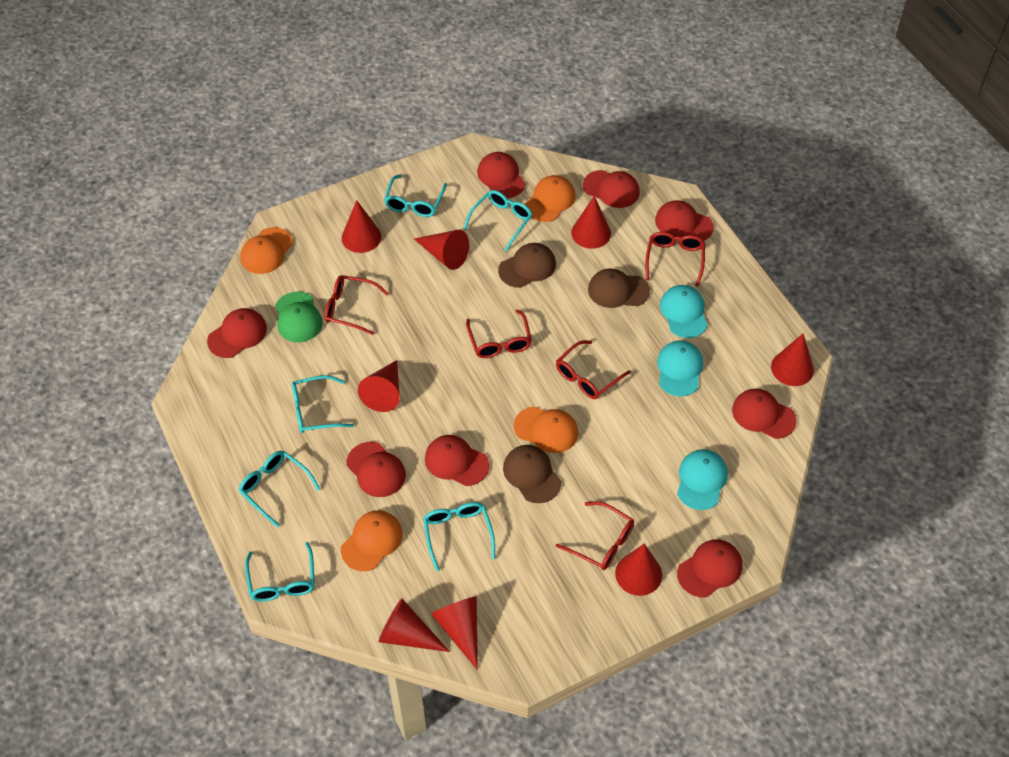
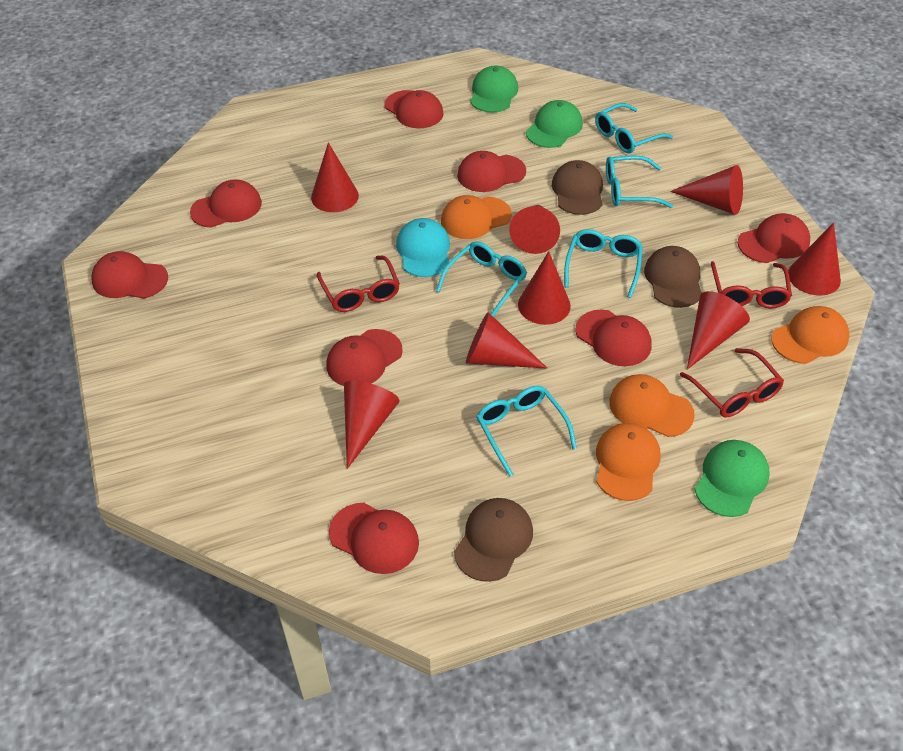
green cap: 1 -> 3
red glasses: 5 -> 3
turquoise cap: 3 -> 1
turquoise glasses: 6 -> 5

